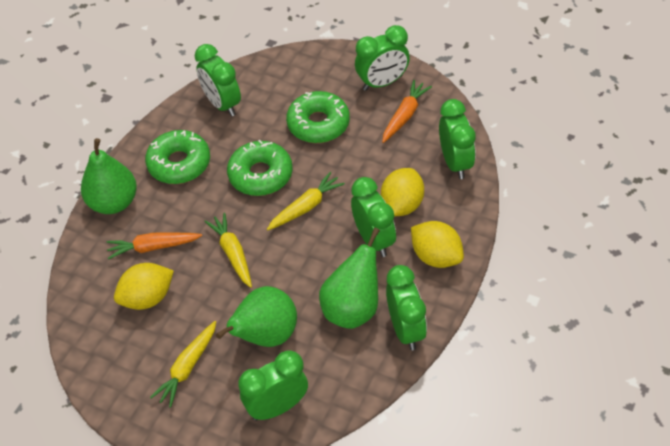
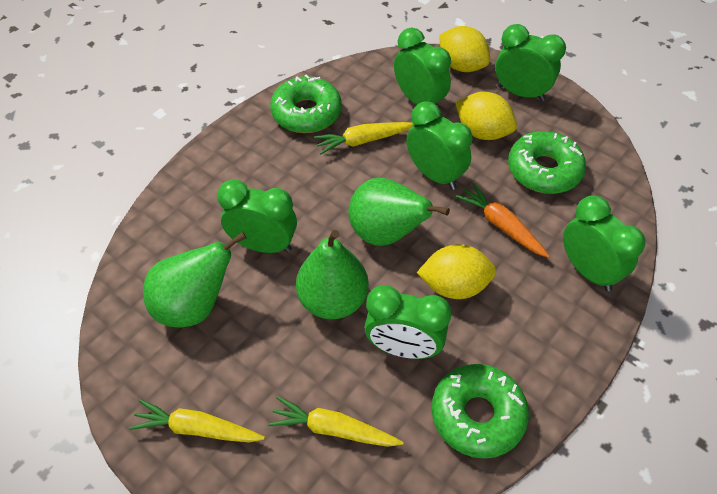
orange carrot: 2 -> 1

